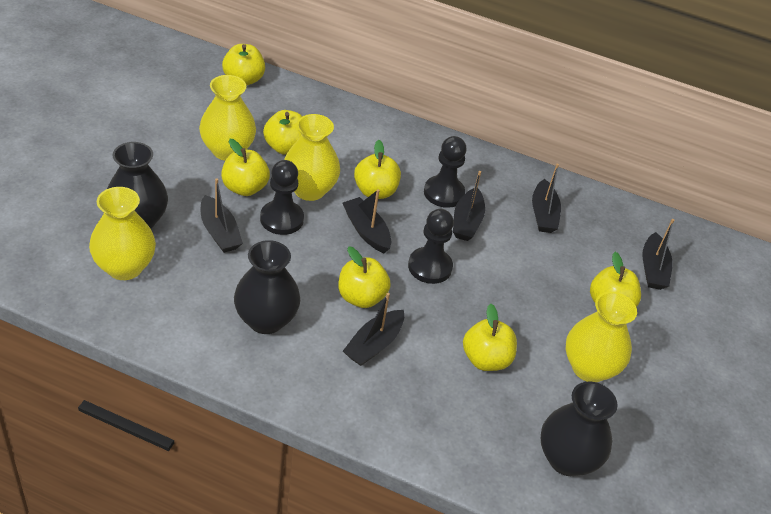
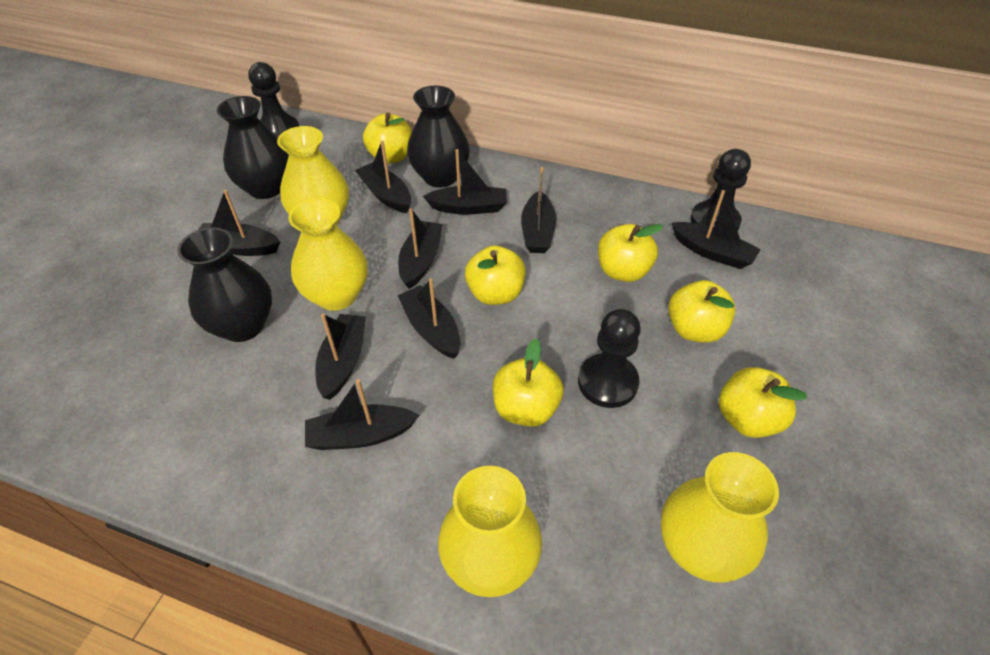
black boat: 6 -> 9
yellow apple: 7 -> 6

